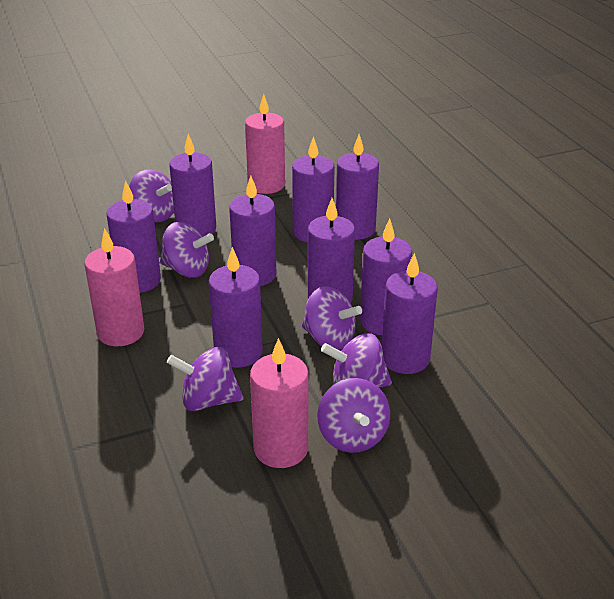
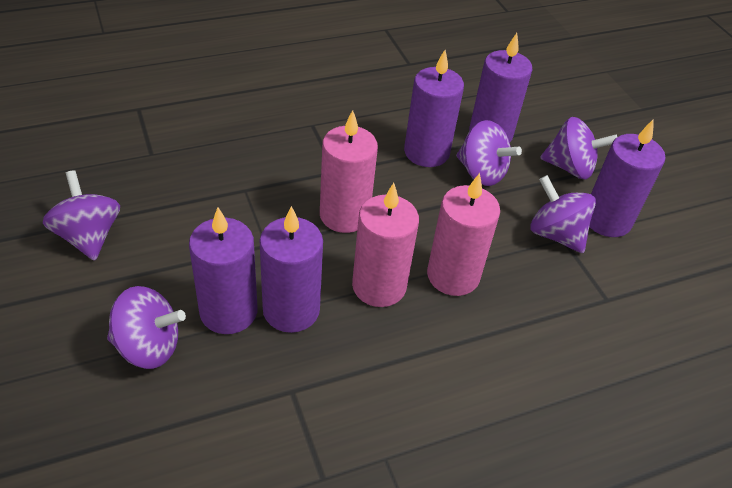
purple candle: 9 -> 5
purple spinning top: 6 -> 5

